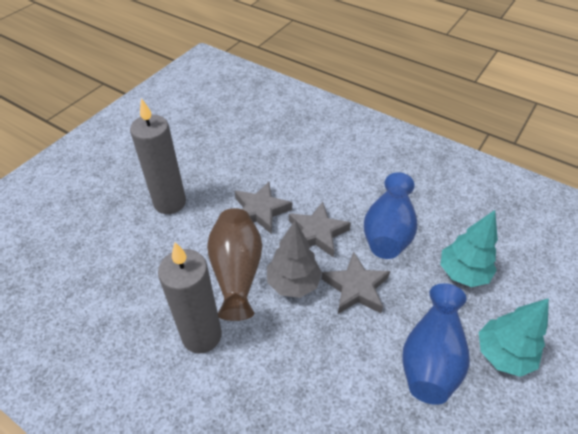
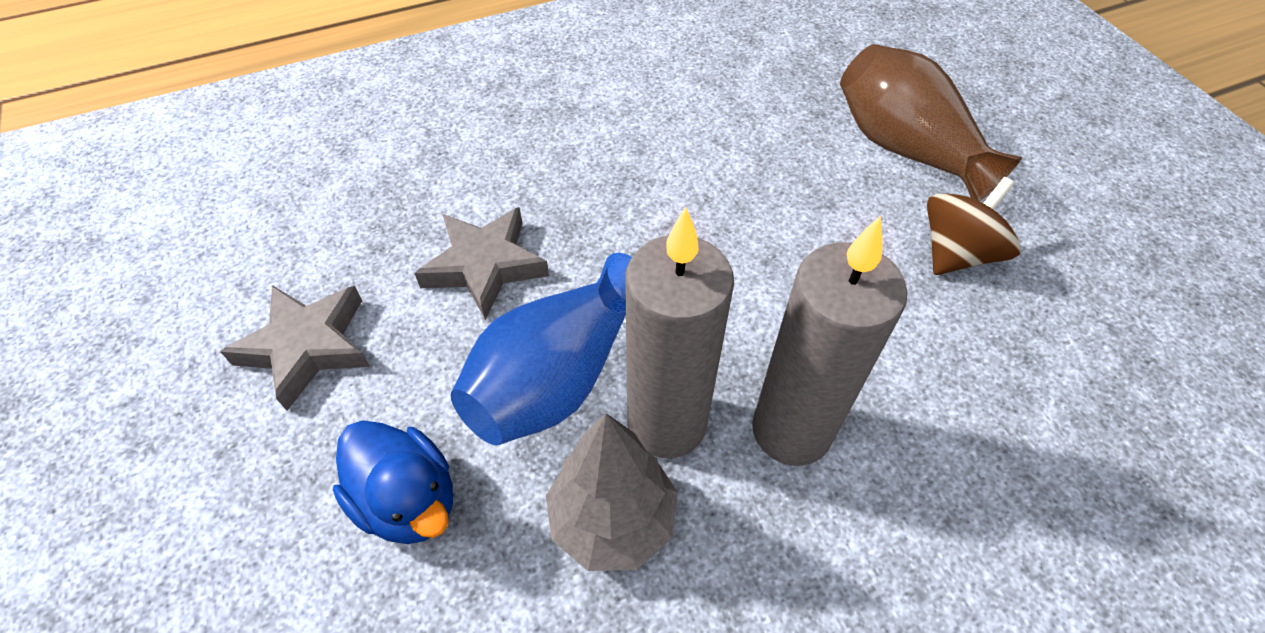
blue duck: 0 -> 1
blue vase: 2 -> 1
brown spinning top: 0 -> 1
grey star: 3 -> 2
turquoise tree: 2 -> 0

